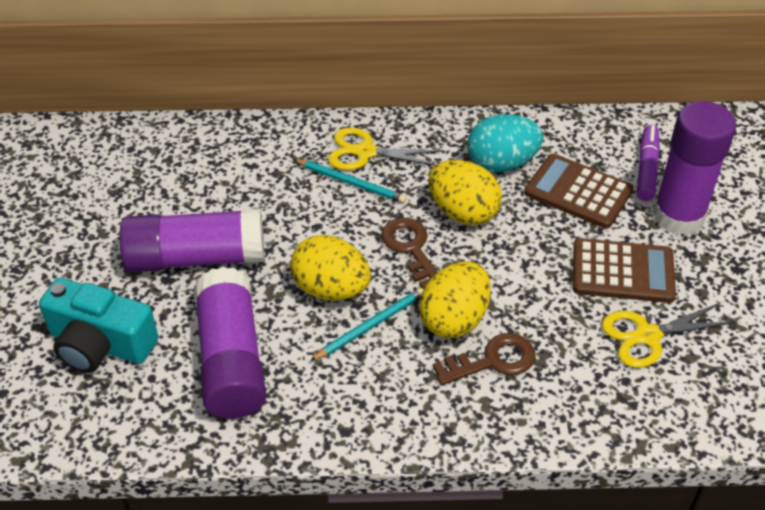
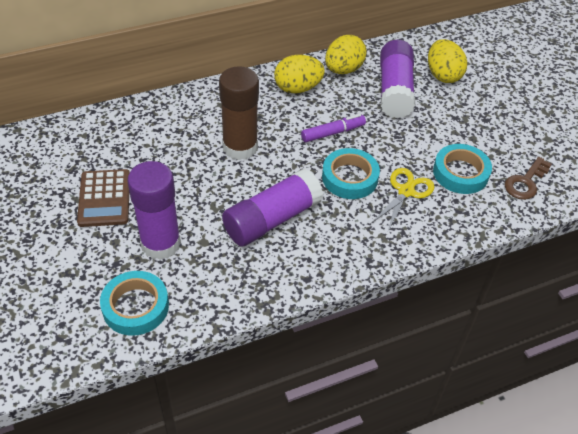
brown calculator: 2 -> 1
brown glue stick: 0 -> 1
brown key: 2 -> 1
turquoise camera: 1 -> 0
turquoise egg: 1 -> 0
turquoise pencil: 2 -> 0
turquoise tape: 0 -> 3
yellow scissors: 2 -> 1

